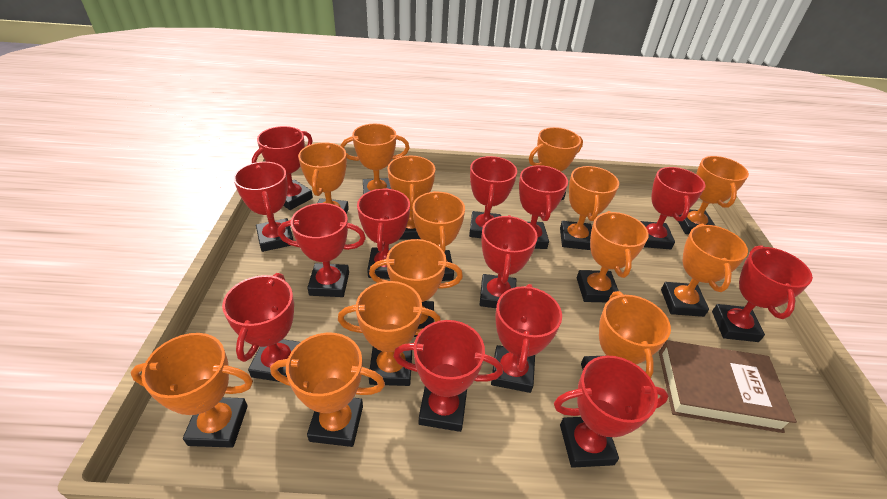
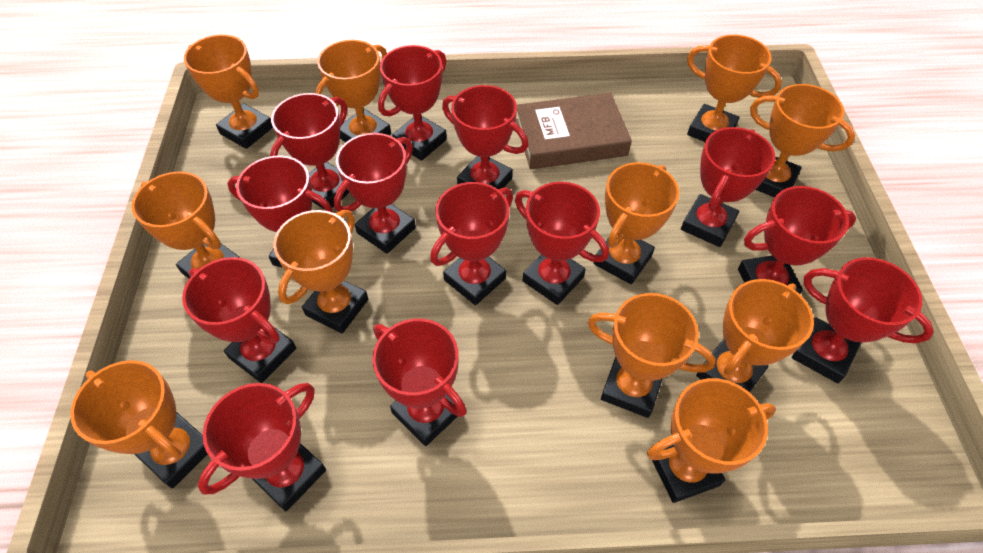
orange trophy: 14 -> 11

